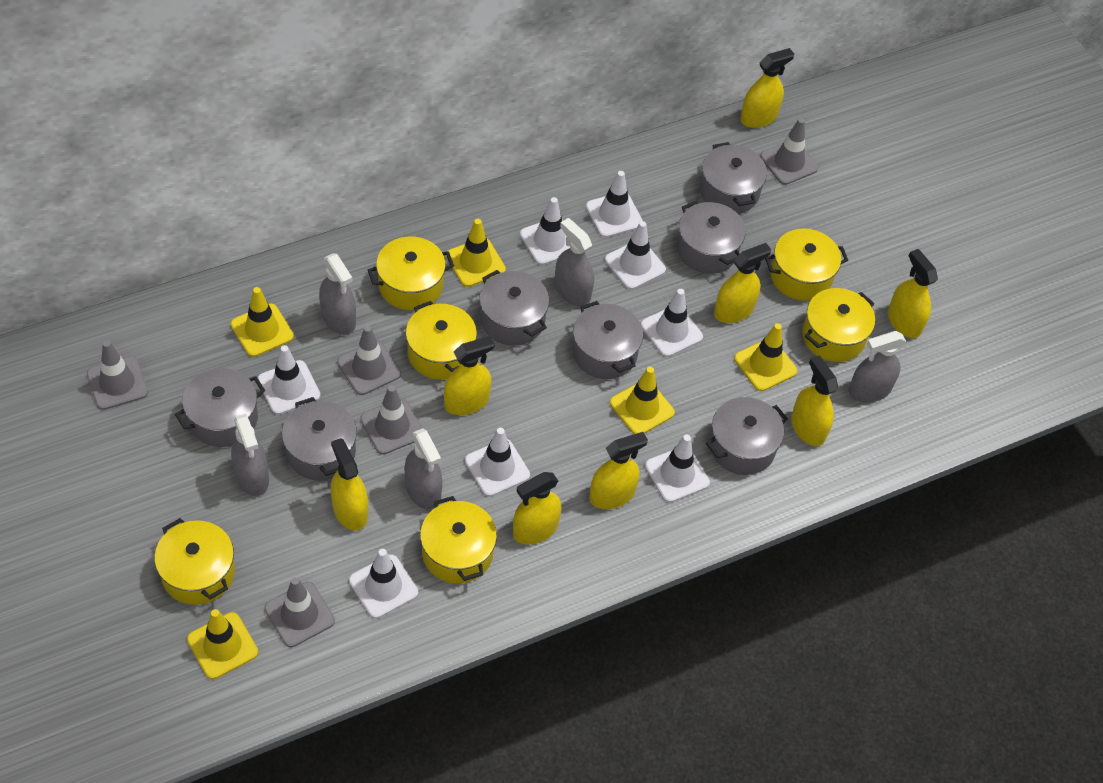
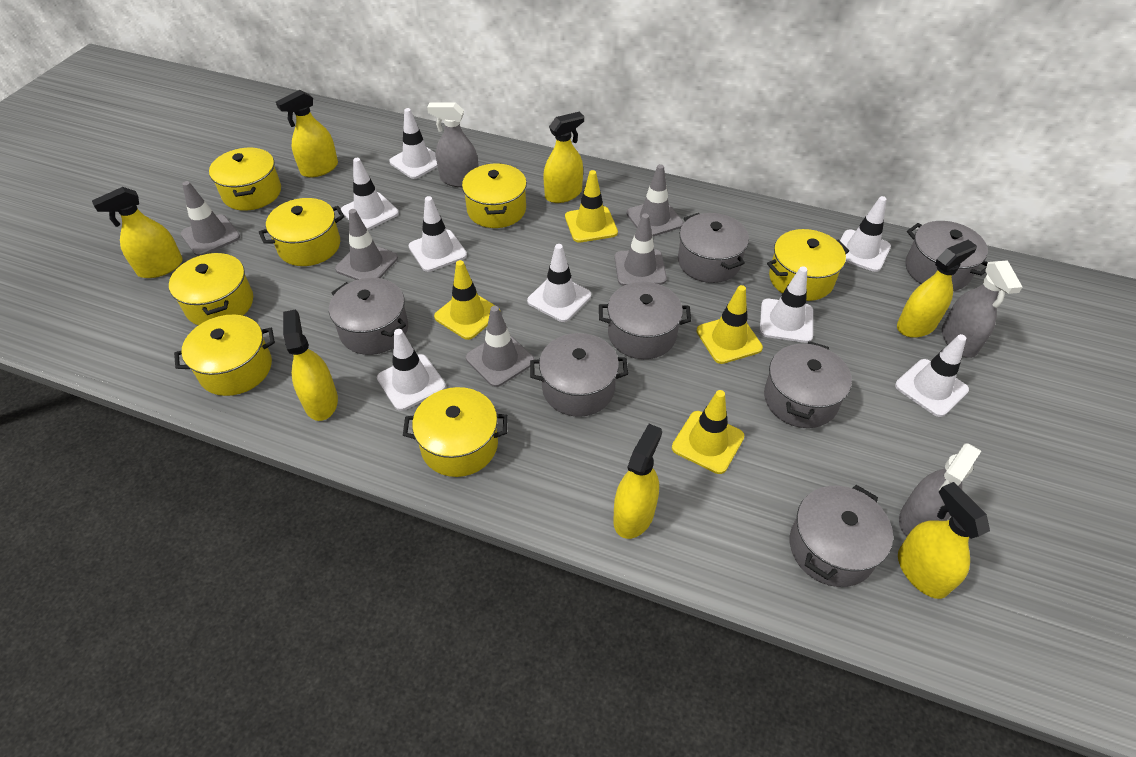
grey spray bottle: 5 -> 3
yellow pot: 6 -> 7
yellow spray bottle: 8 -> 7
yellow traffic cone: 5 -> 4

